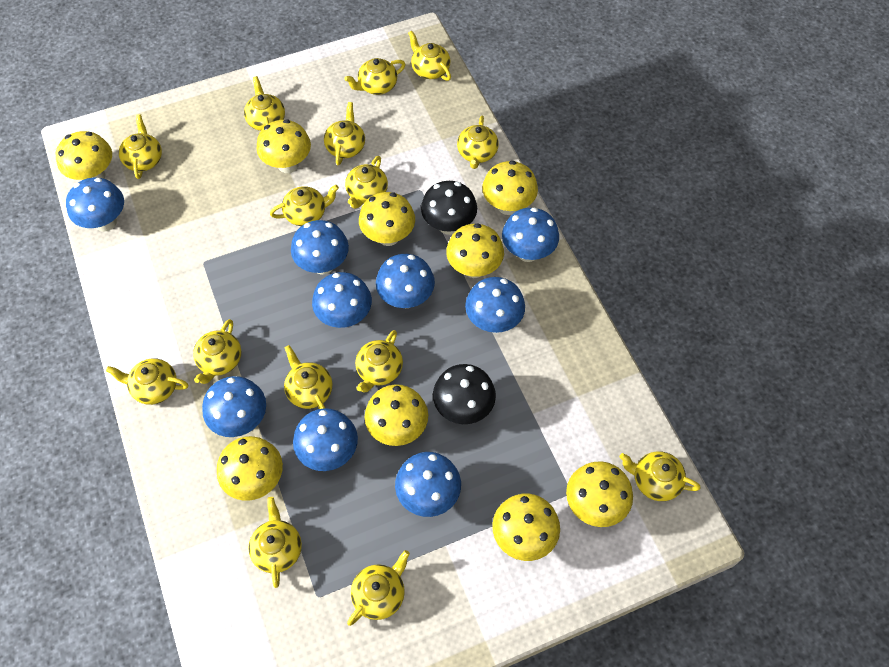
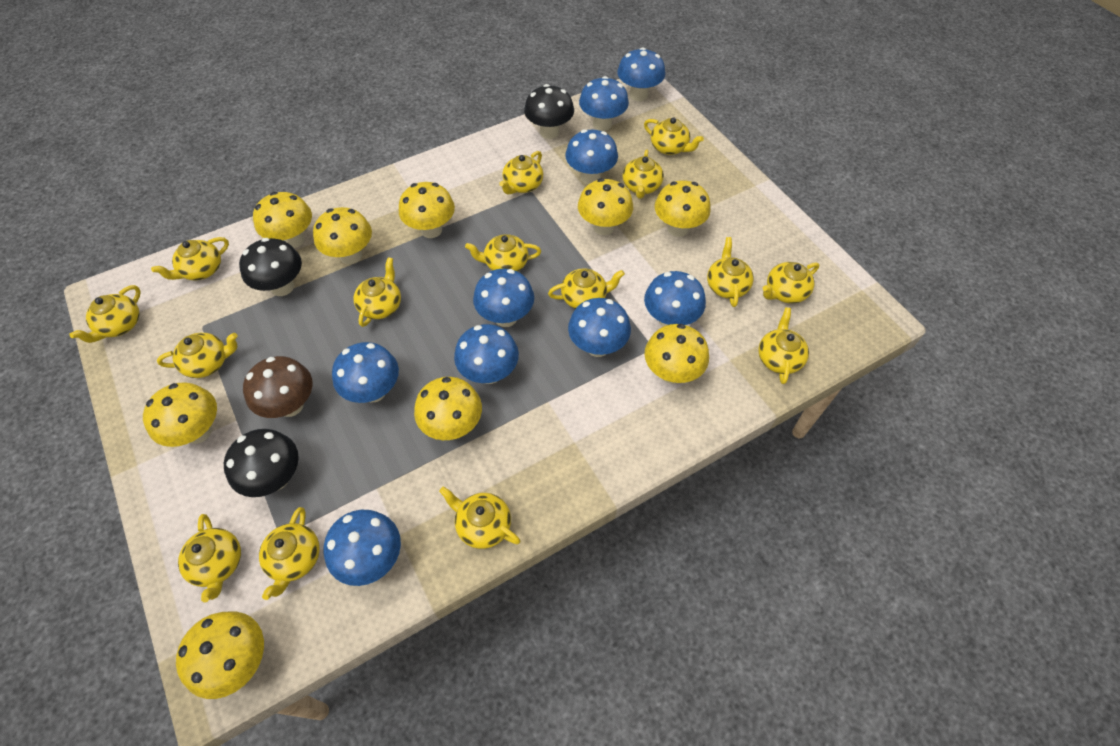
black mushroom: 2 -> 3
brown mushroom: 0 -> 1

